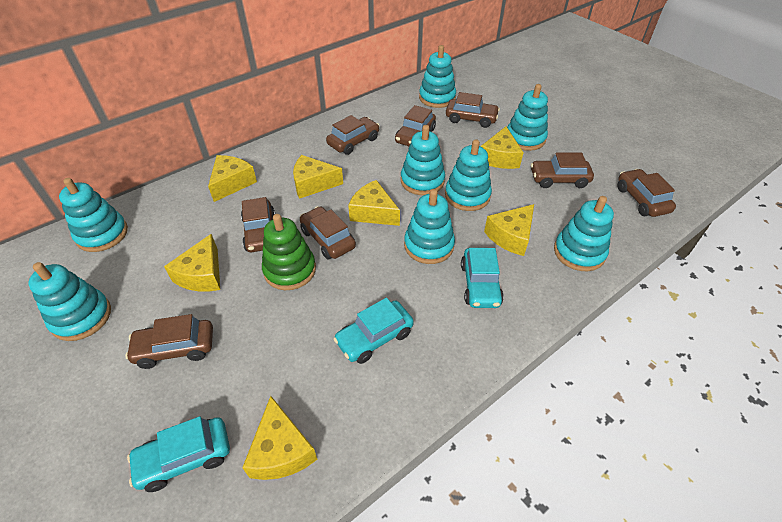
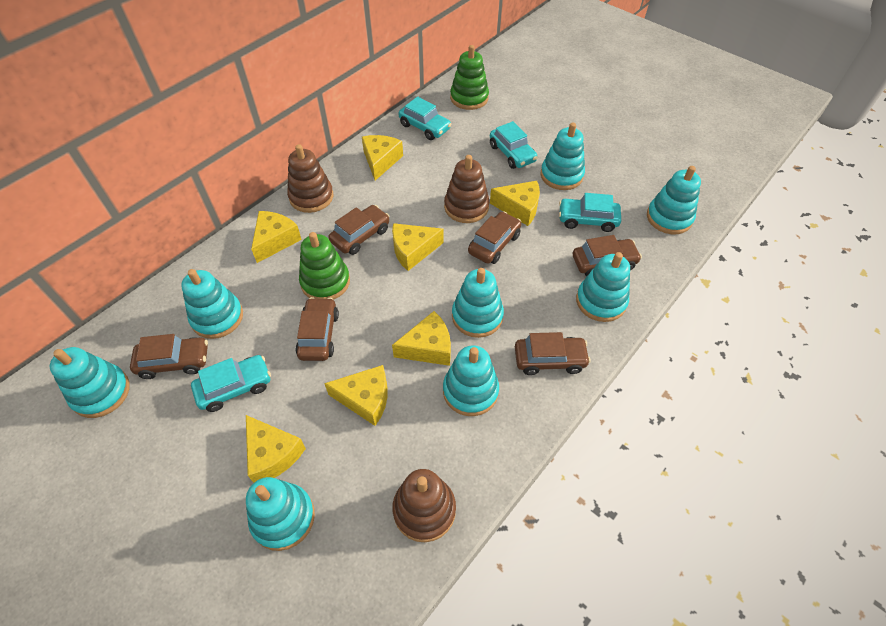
brown car: 8 -> 6
brown stacking toy: 0 -> 3
green stacking toy: 1 -> 2
turquoise car: 3 -> 4

